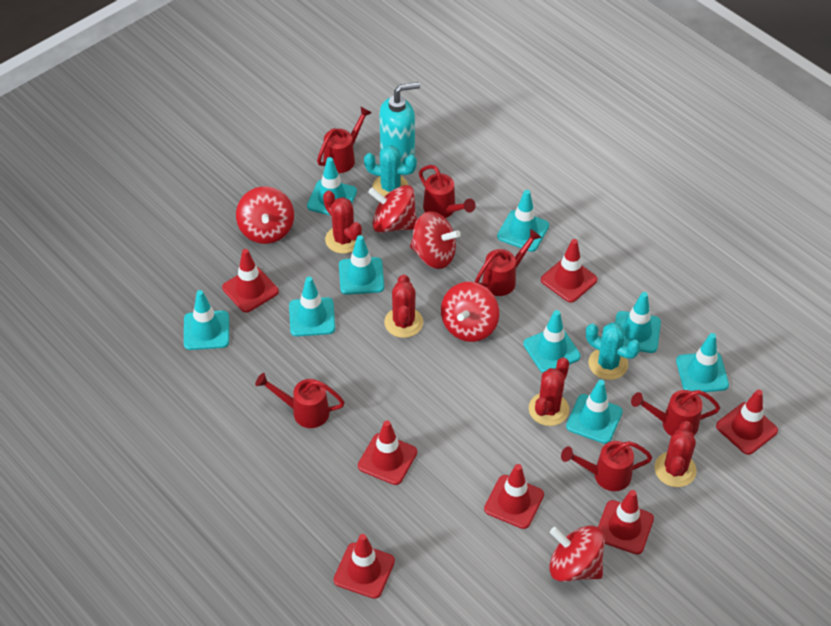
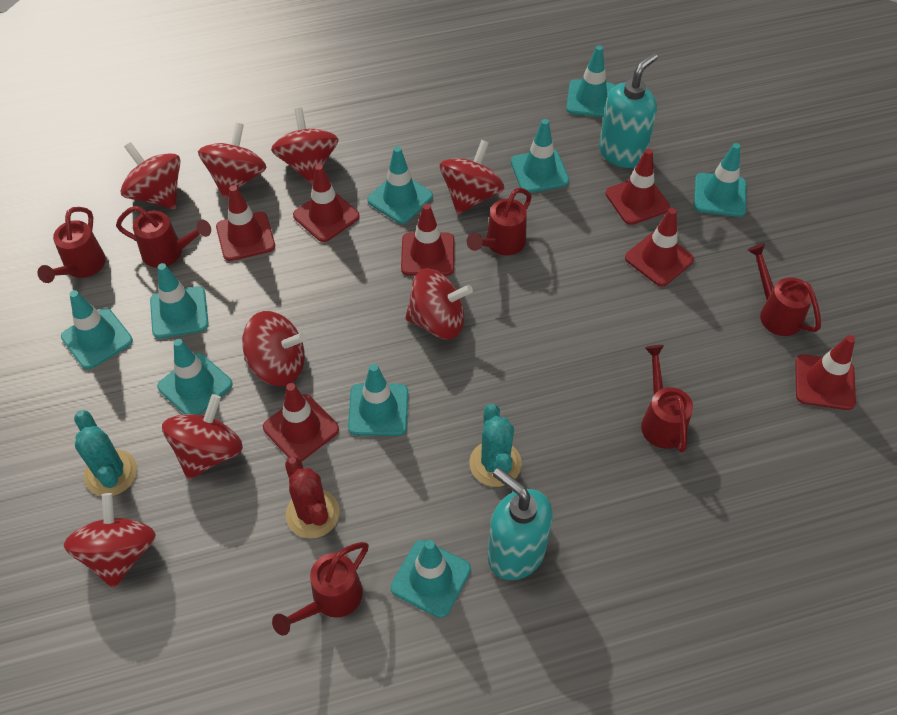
red cactus: 4 -> 1
red spinning top: 5 -> 8
turquoise soap dispenser: 1 -> 2

